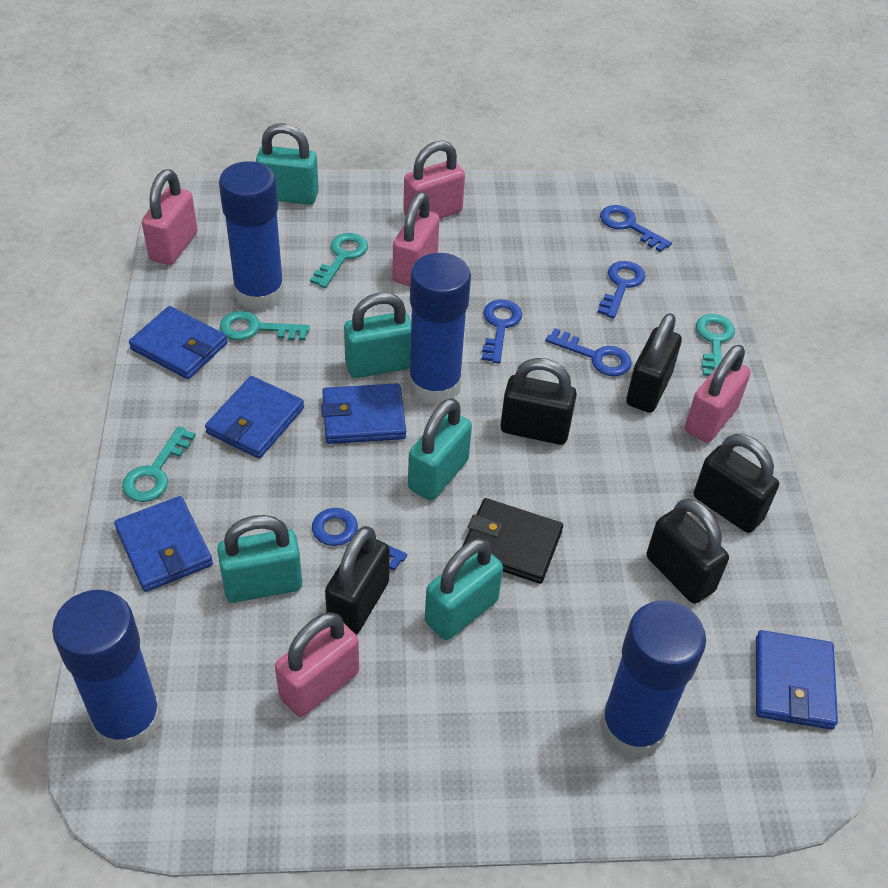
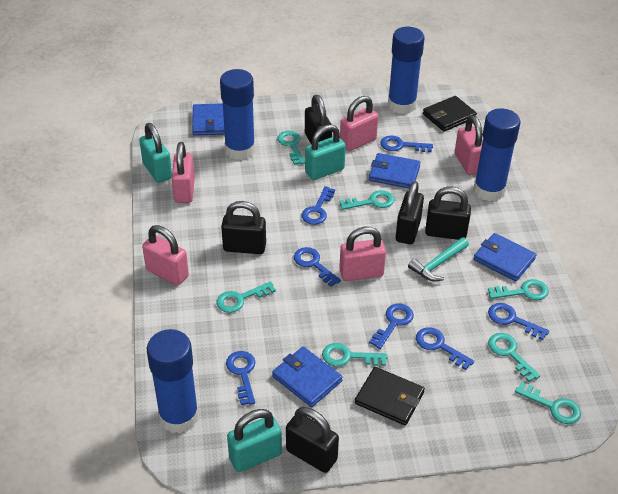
black wallet: 1 -> 2
blue key: 5 -> 7
blue wallet: 5 -> 4
turquoise hammer: 0 -> 1
turquoise key: 4 -> 7
turquoise padlock: 5 -> 3

